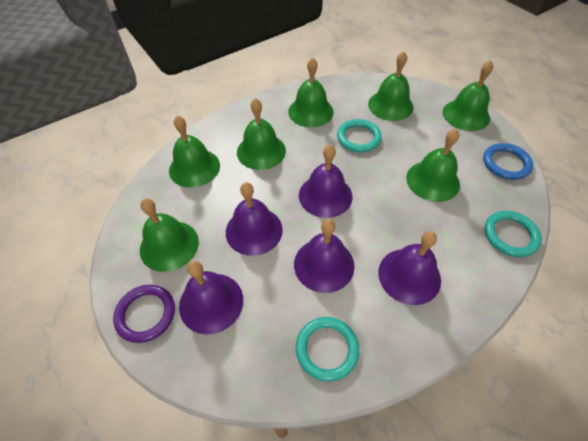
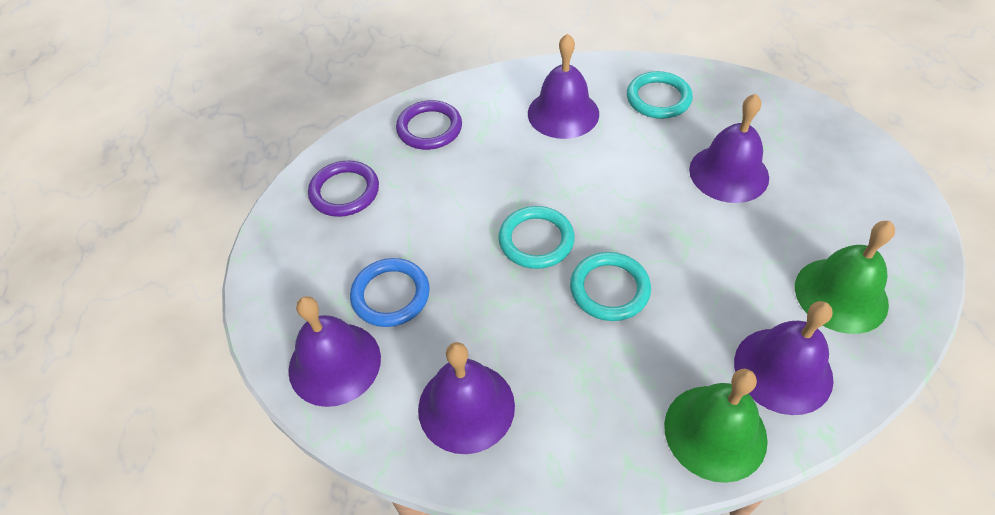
green bell: 7 -> 2
purple ring: 1 -> 2

